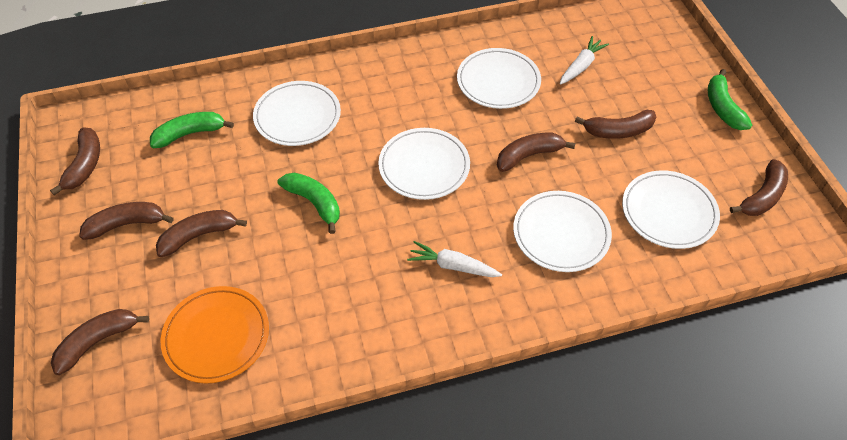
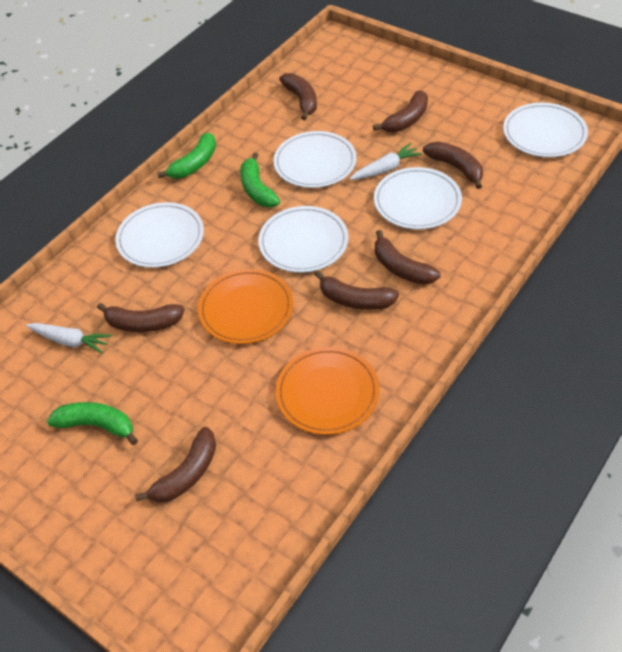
orange plate: 1 -> 2

